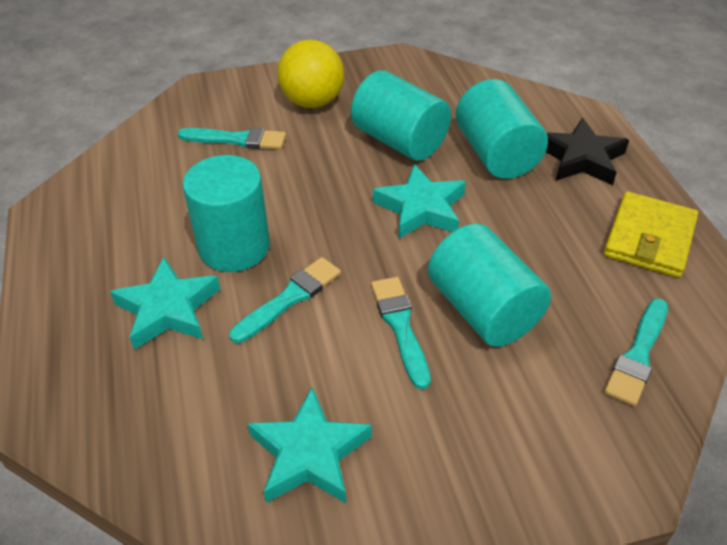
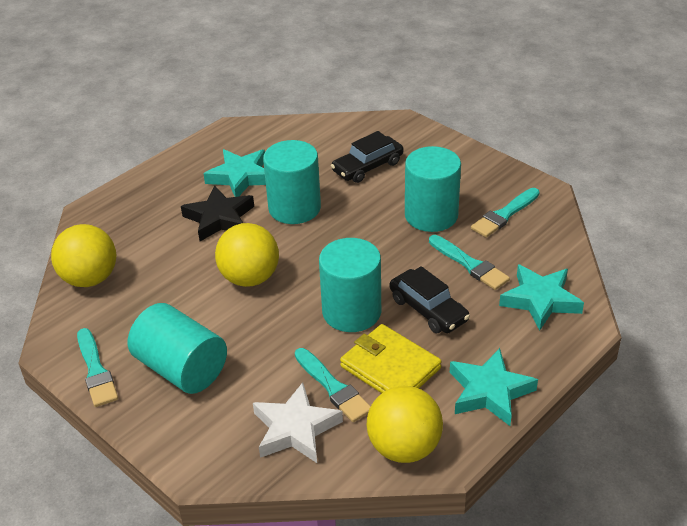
black car: 0 -> 2
white star: 0 -> 1
yellow ball: 1 -> 3

